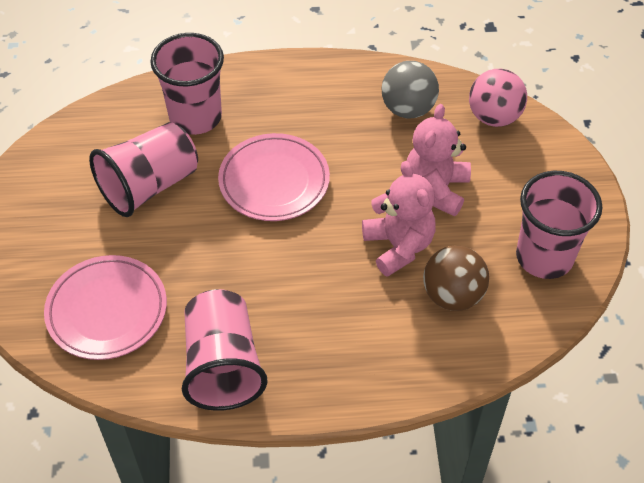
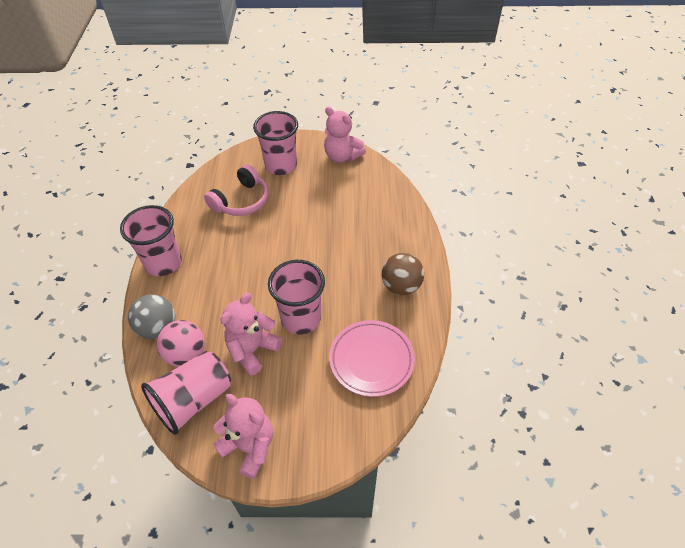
pink headphones: 0 -> 1
pink plate: 2 -> 1
pink teddy bear: 2 -> 3

